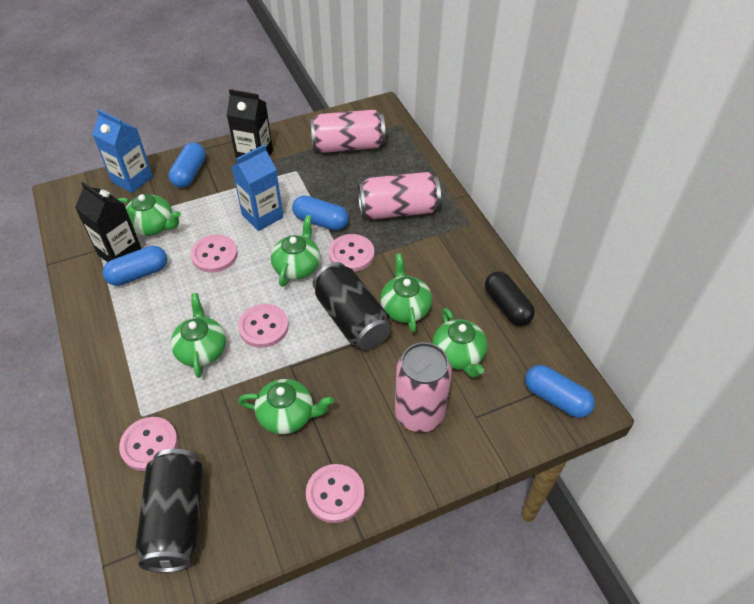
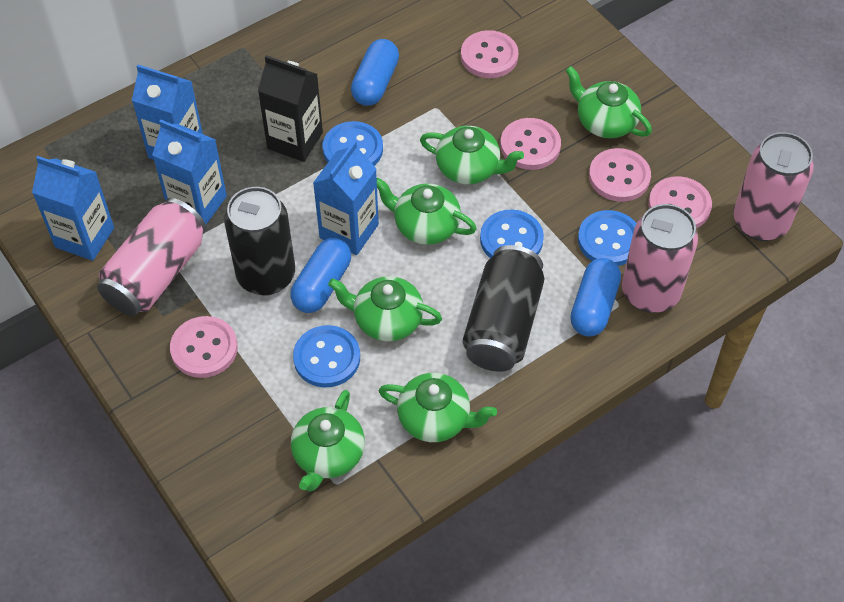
black capsule: 1 -> 0
black carton: 2 -> 1
blue button: 0 -> 4
blue capsule: 4 -> 3
blue carton: 2 -> 4

